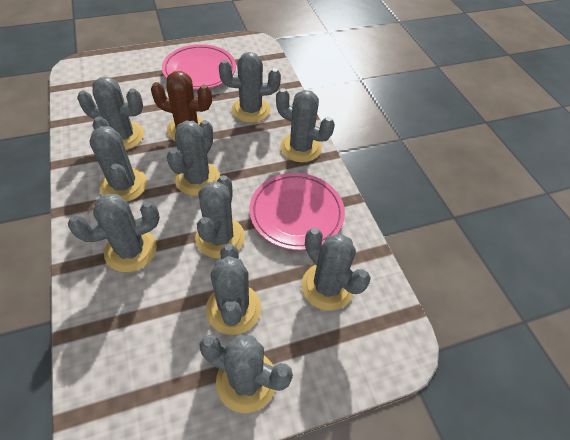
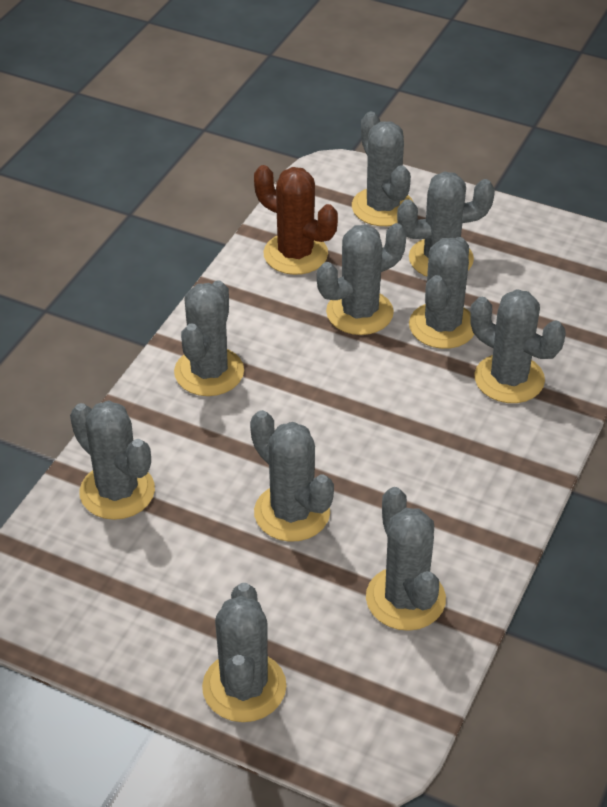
pink plate: 2 -> 0

